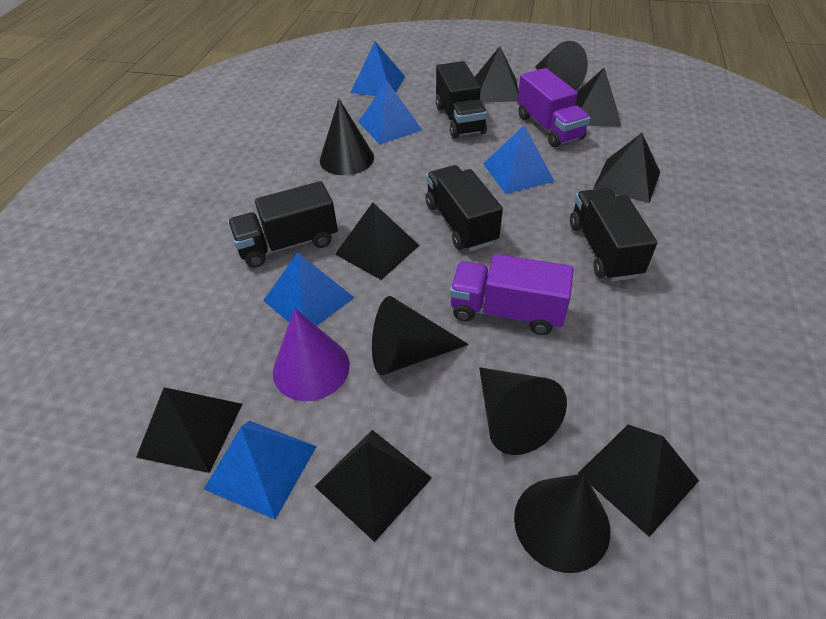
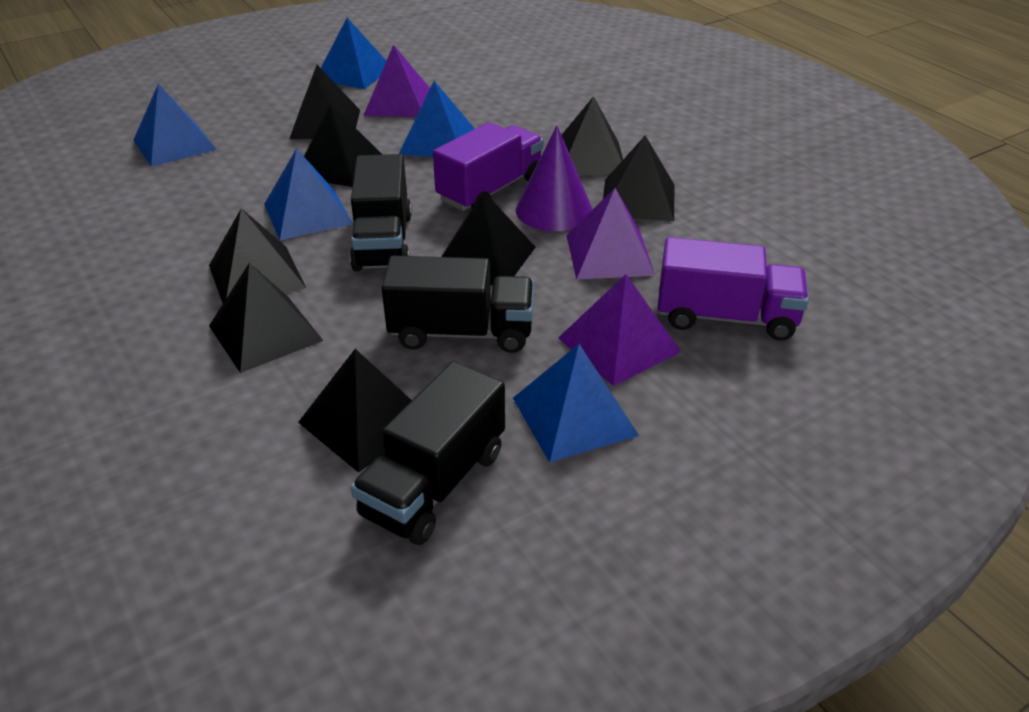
black cone: 5 -> 0
black pyramid: 7 -> 8
black truck: 4 -> 3
purple pyramid: 0 -> 3

